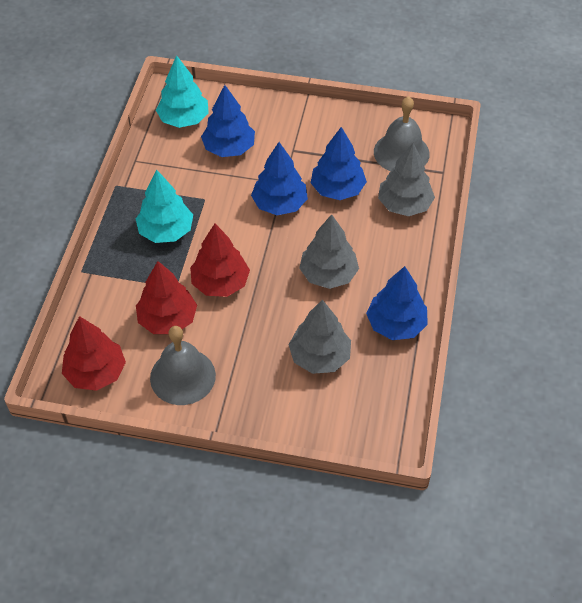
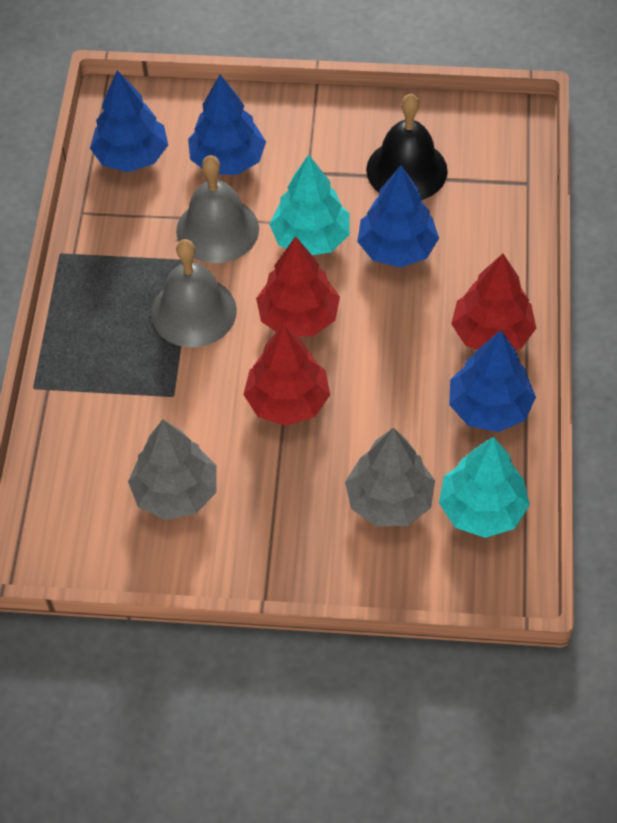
black bell: 0 -> 1
grey tree: 3 -> 2

